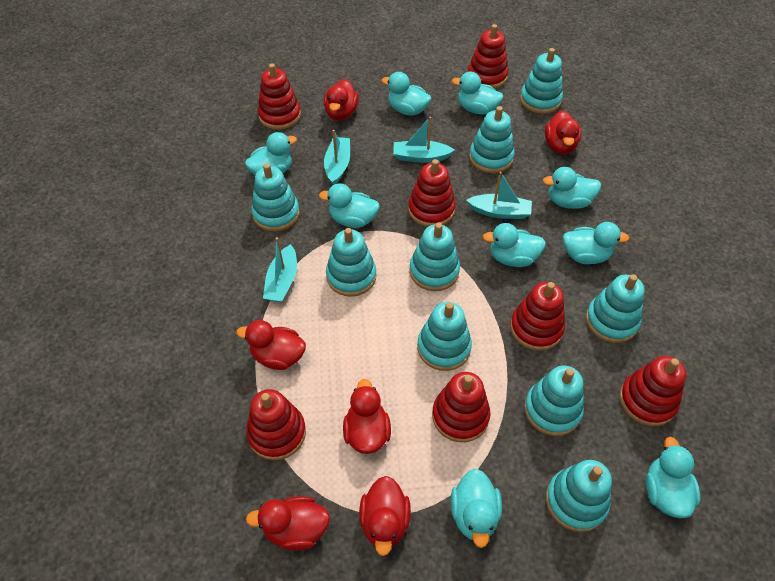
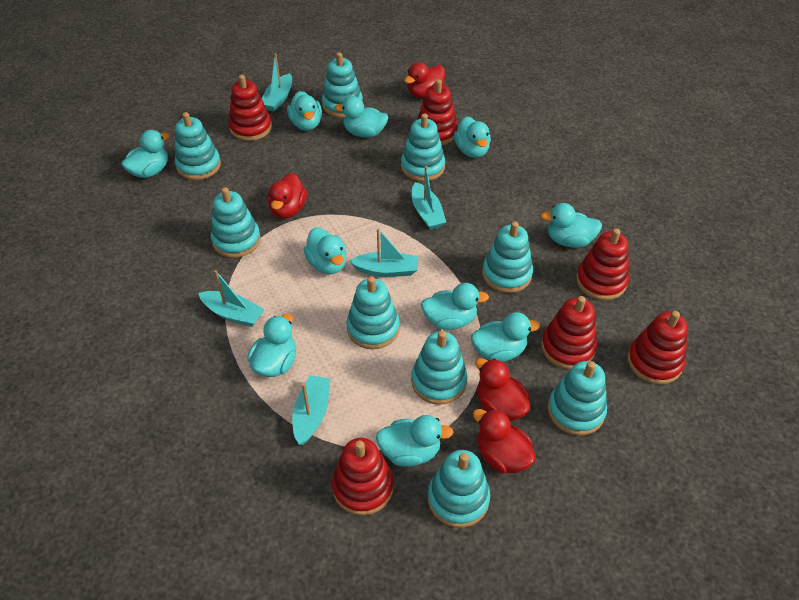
red duck: 6 -> 4
red stacking toy: 7 -> 6
turquoise boat: 4 -> 5
turquoise duck: 9 -> 10

